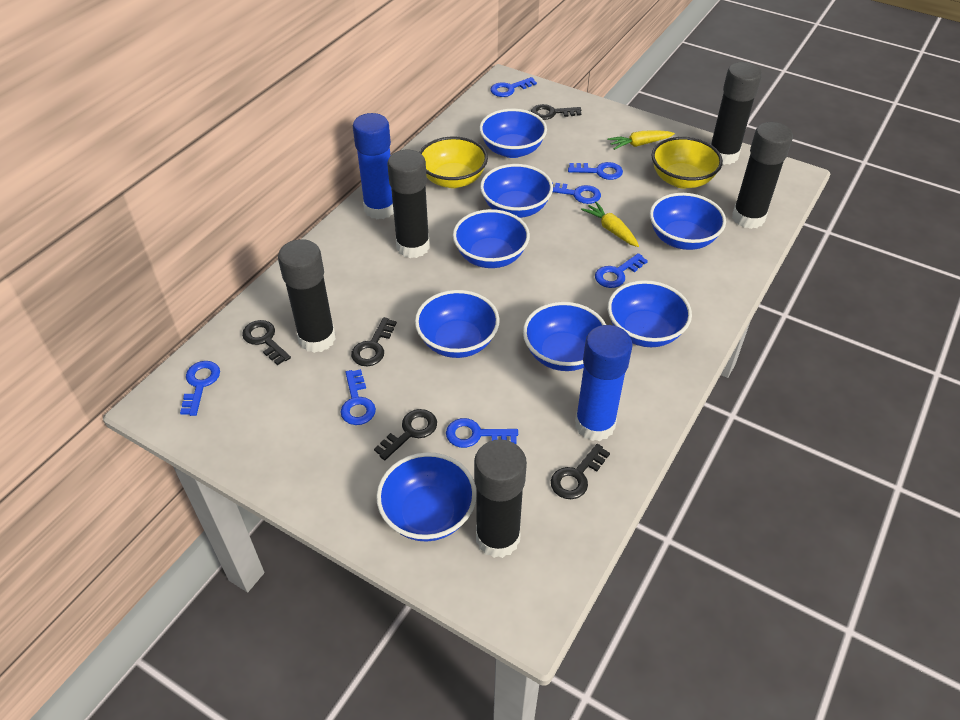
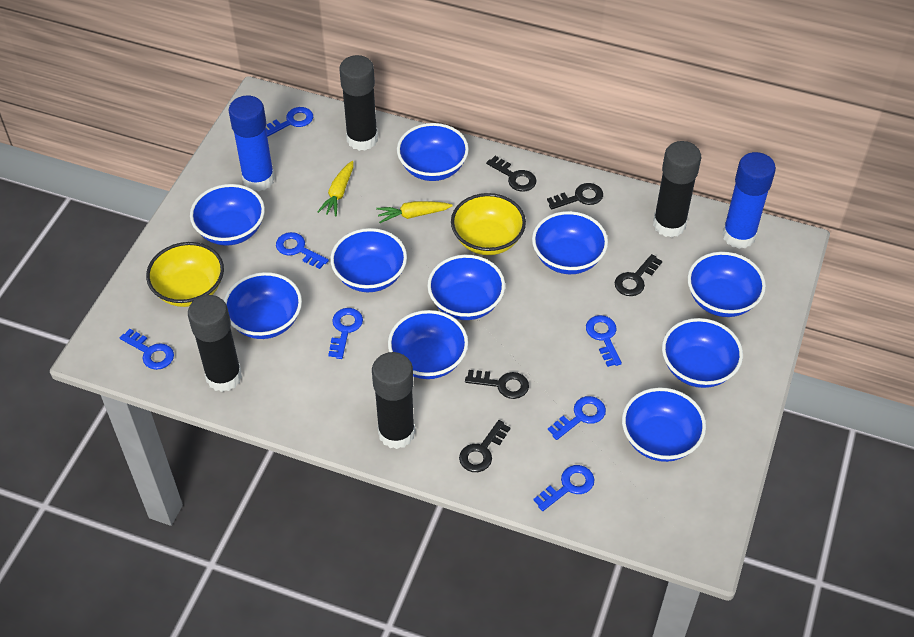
black glue stick: 5 -> 4
blue bowl: 8 -> 10

